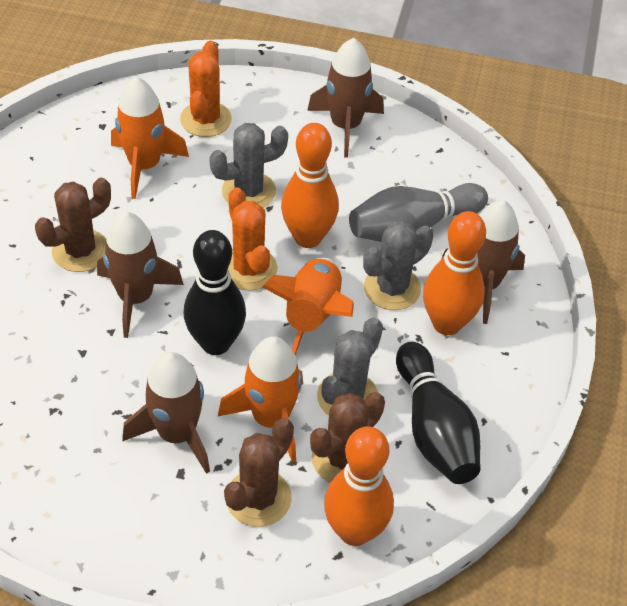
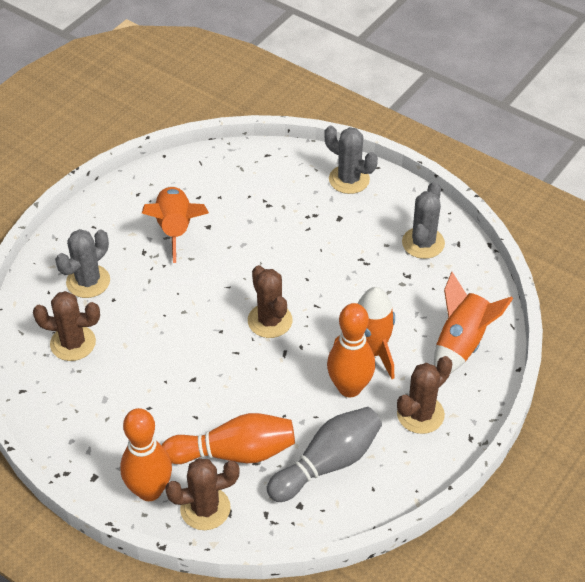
black bowling pin: 2 -> 0
brown cactus: 3 -> 4
brown rocket: 4 -> 0
orange cactus: 2 -> 0

